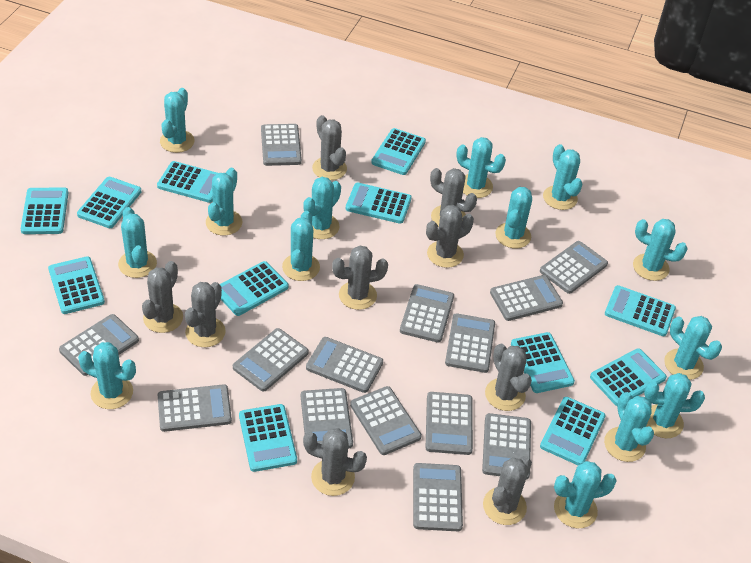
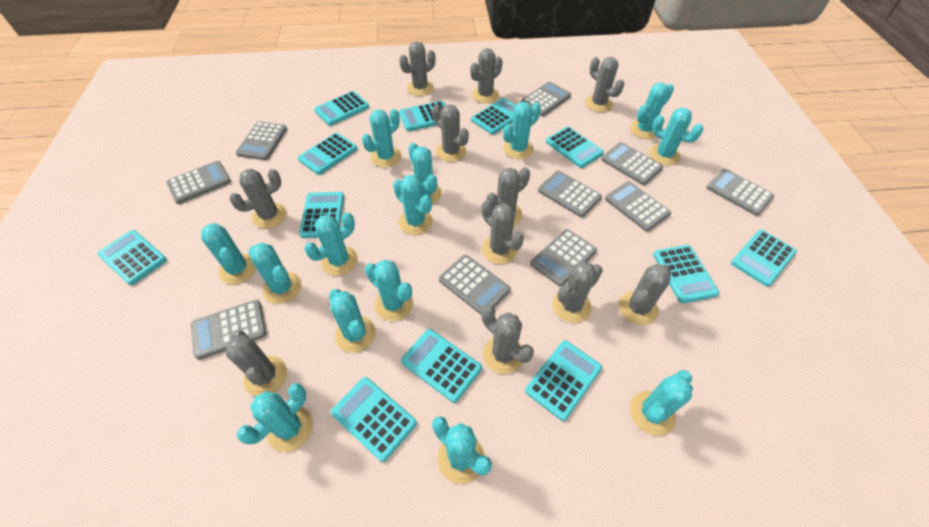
grey cactus: 9 -> 11
grey calculator: 14 -> 10

